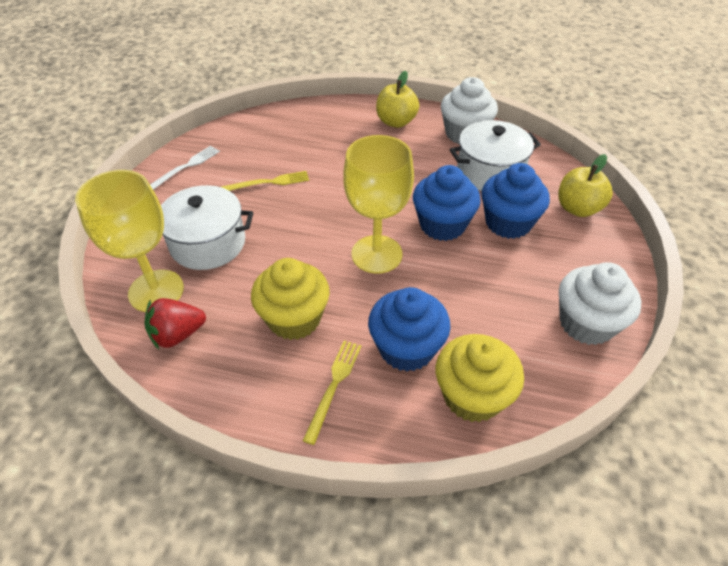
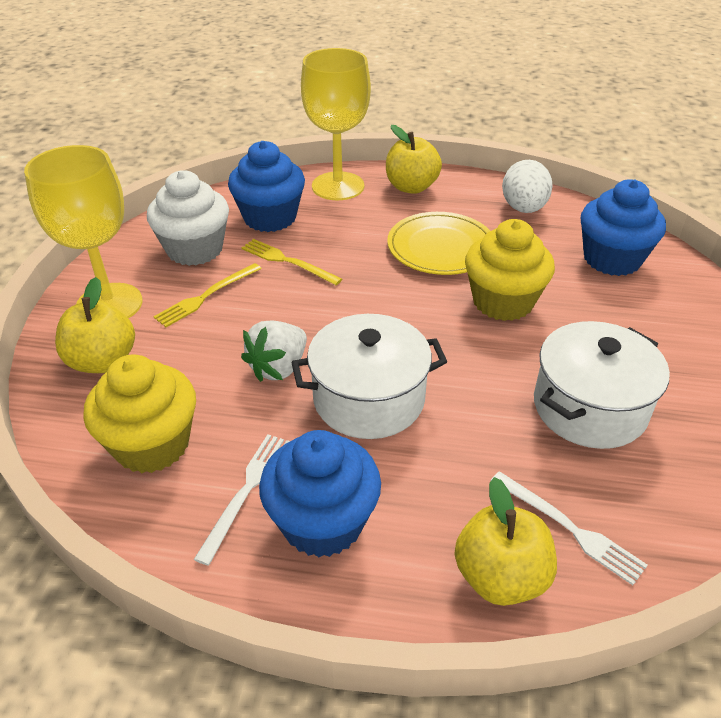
red strawberry: 1 -> 0
white cupcake: 2 -> 1
white egg: 0 -> 1
white fork: 1 -> 2
white strawberry: 0 -> 1
yellow apple: 2 -> 3
yellow plate: 0 -> 1

